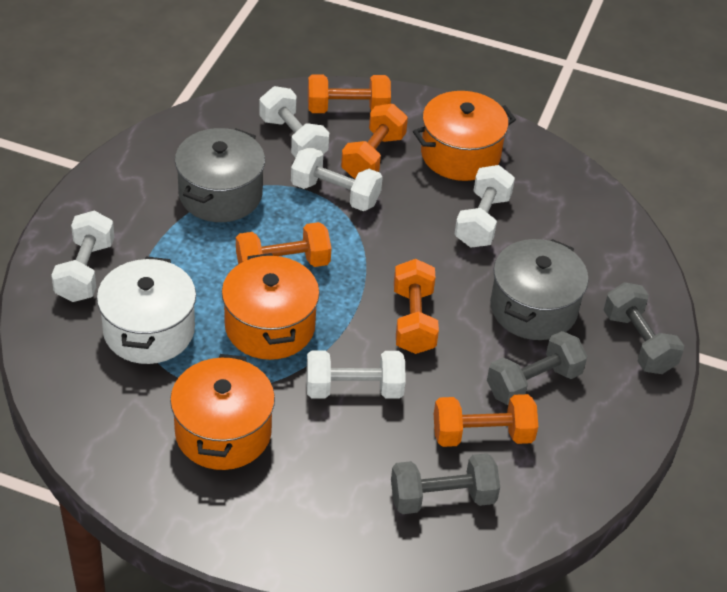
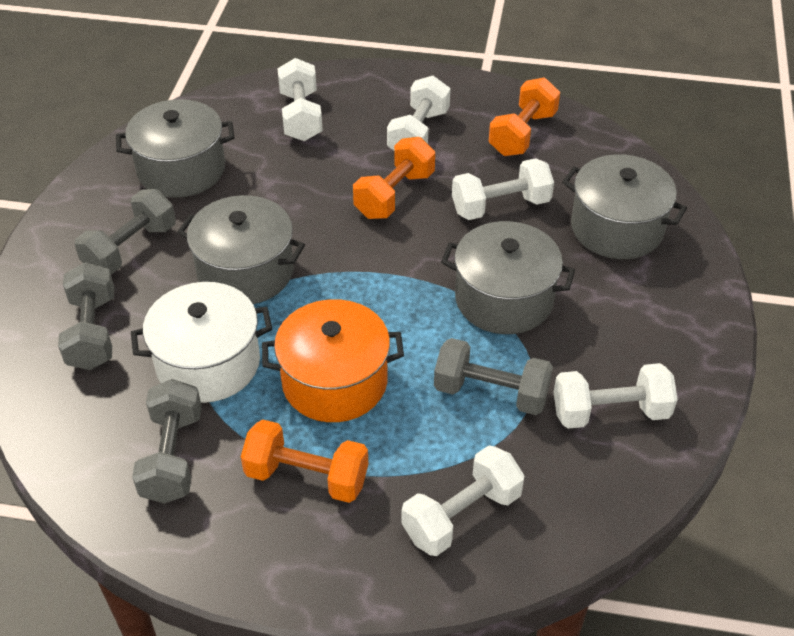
grey dumbbell: 3 -> 4
grey pot: 2 -> 4
orange dumbbell: 5 -> 3
orange pot: 3 -> 1

